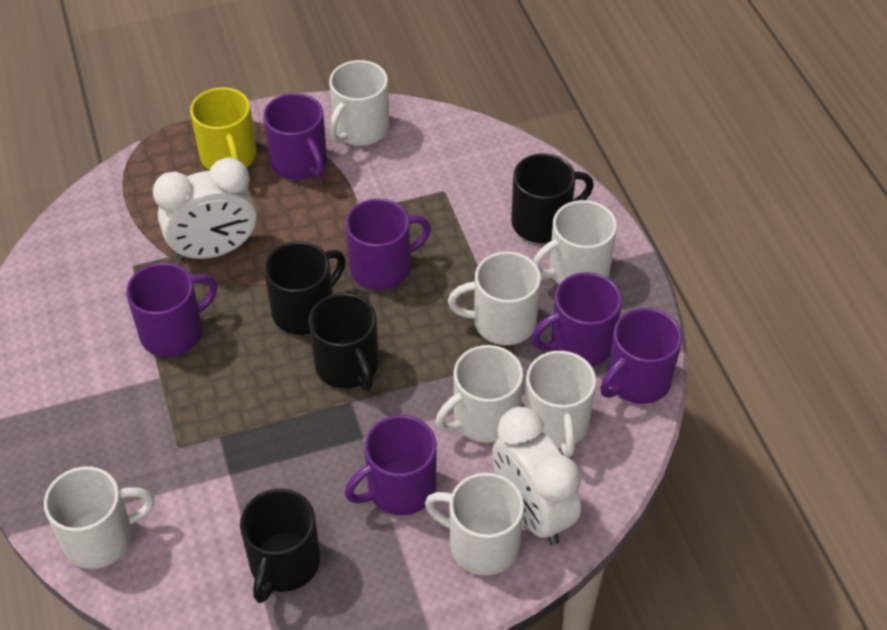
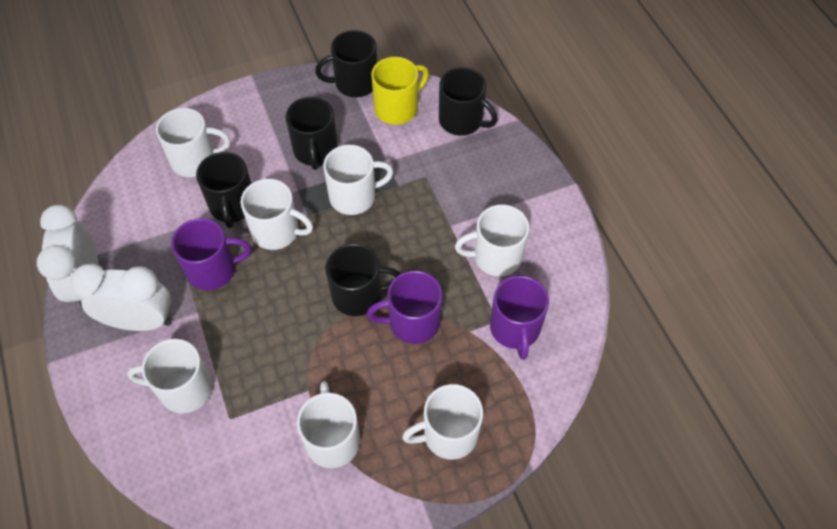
black mug: 4 -> 5
purple mug: 6 -> 3

